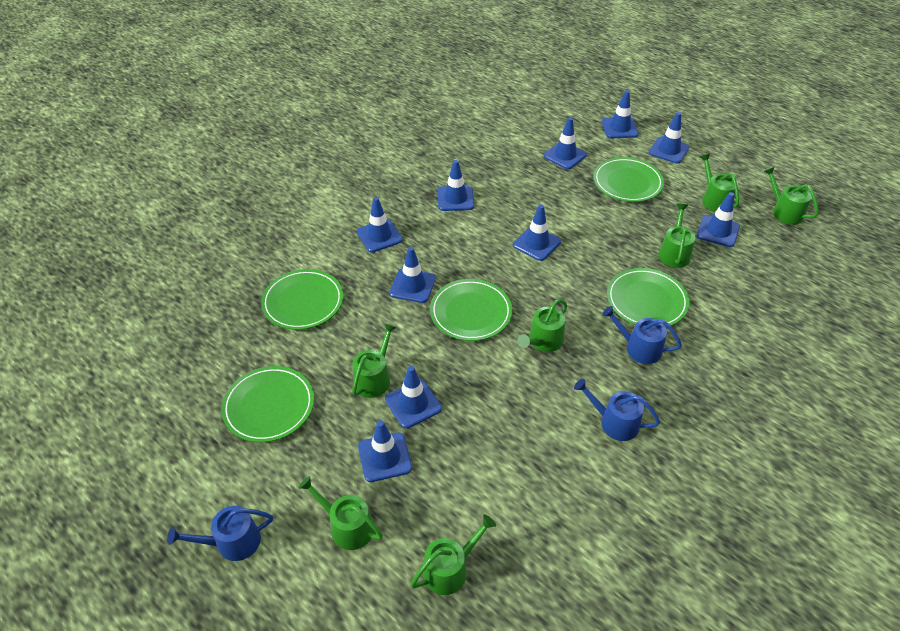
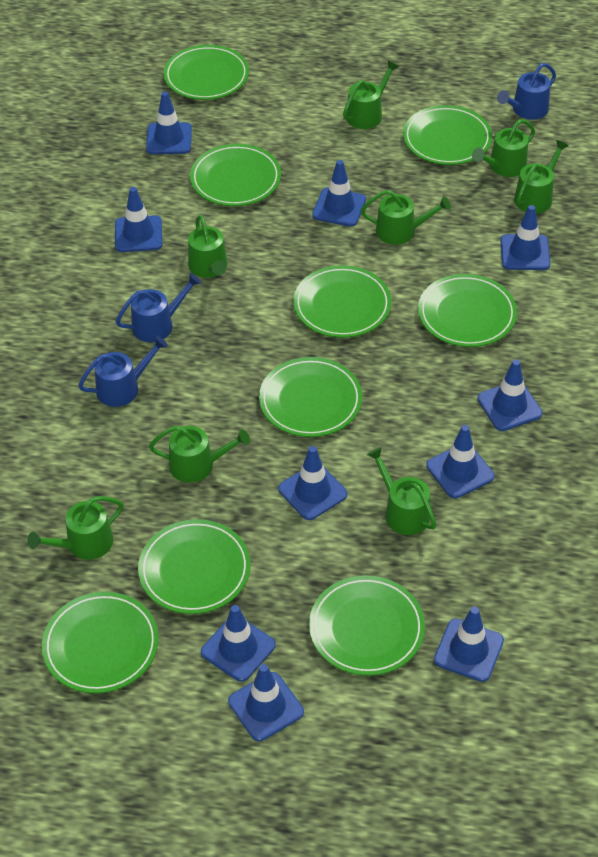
green plate: 5 -> 9
green watering can: 7 -> 8

